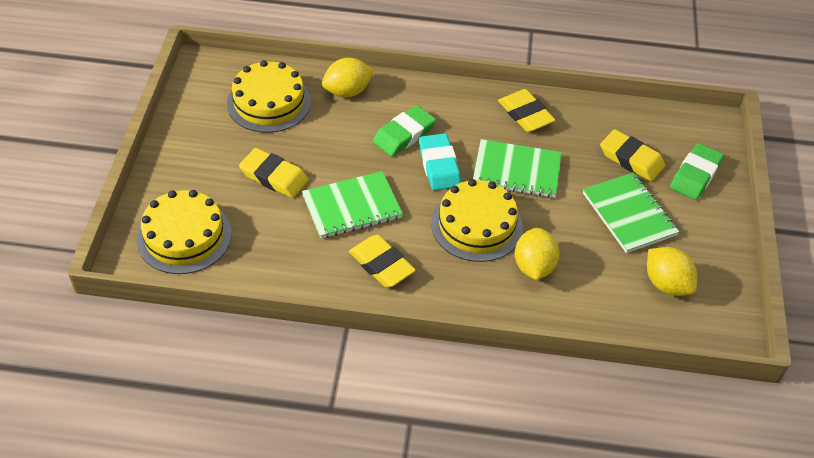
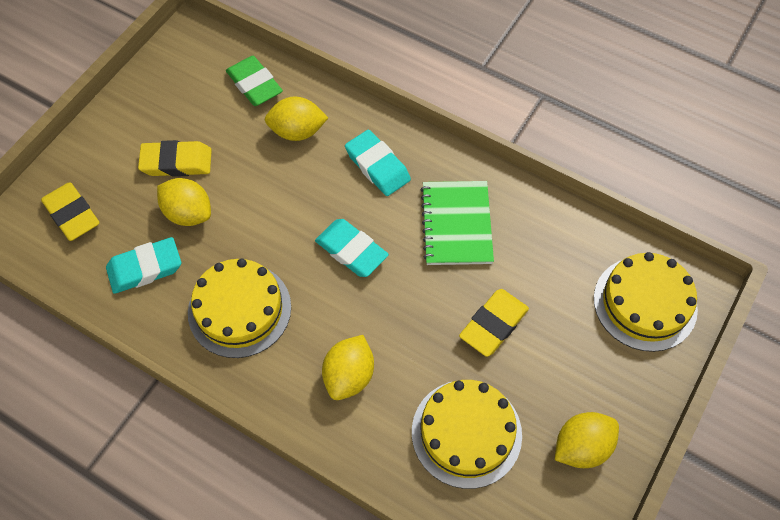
green eraser: 2 -> 1
green notebook: 3 -> 1
turquoise eraser: 1 -> 3
yellow eraser: 4 -> 3
yellow lemon: 3 -> 4

